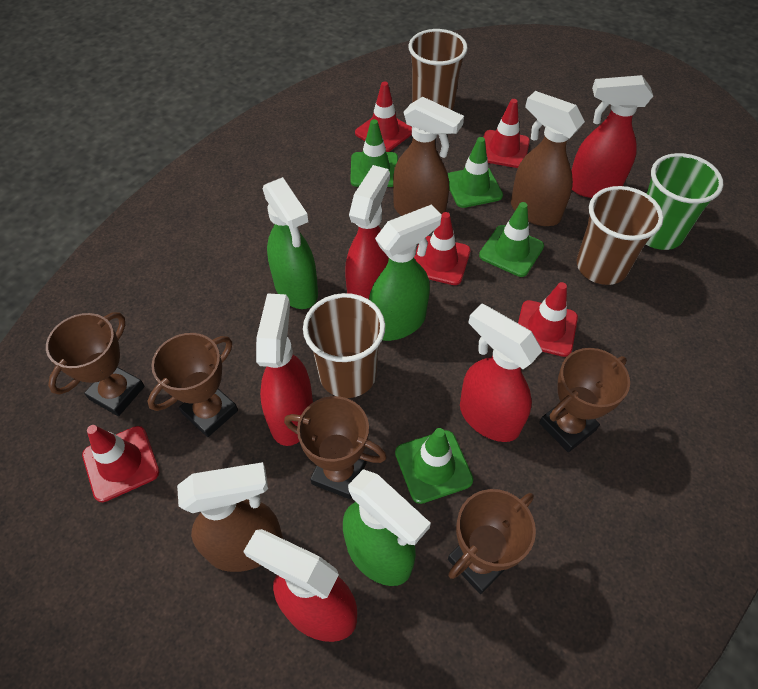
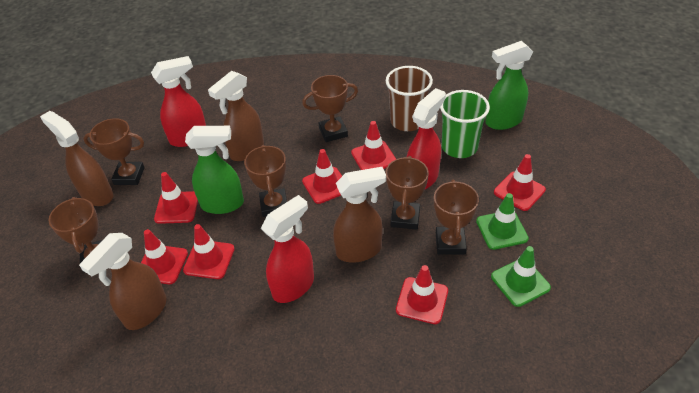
brown cup: 3 -> 1
brown spray bottle: 3 -> 4
brown trophy: 5 -> 6
green spray bottle: 3 -> 2
green traffic cone: 4 -> 2
red spray bottle: 5 -> 3
red traffic cone: 5 -> 7

